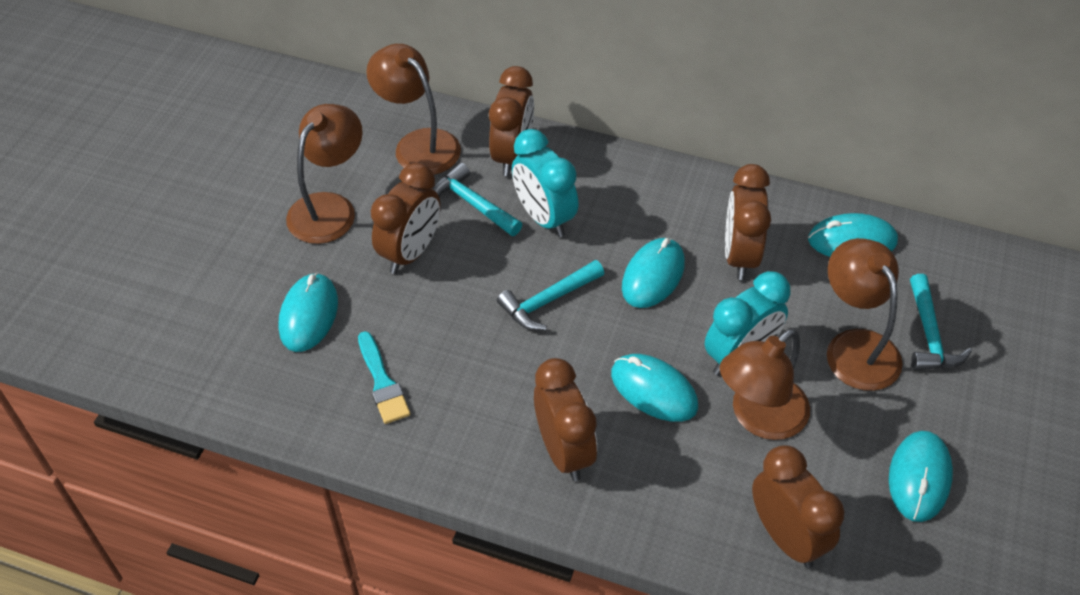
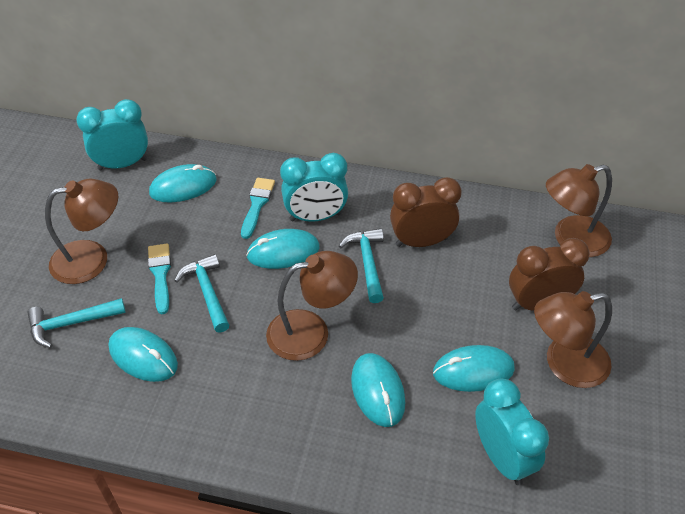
brown clock: 5 -> 2
turquoise brush: 1 -> 2
turquoise clock: 2 -> 3

